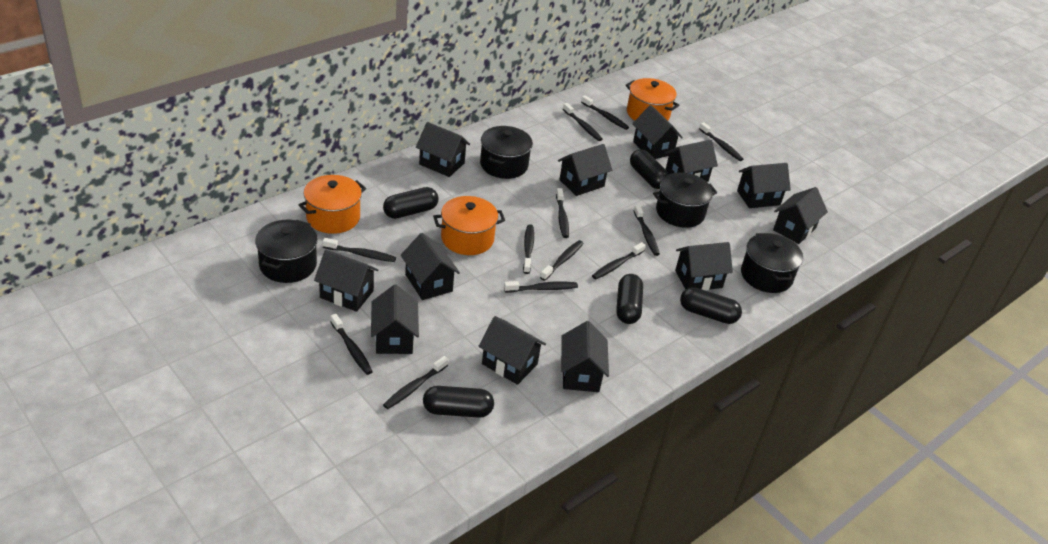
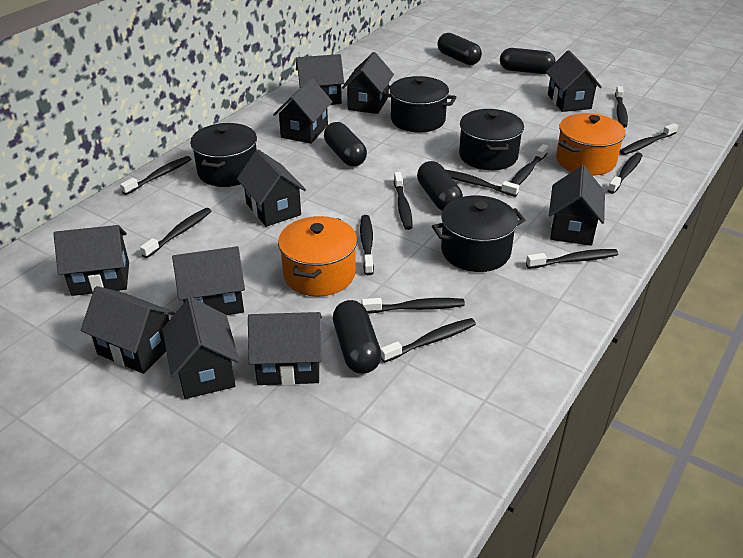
black house: 12 -> 11
orange pot: 3 -> 2

